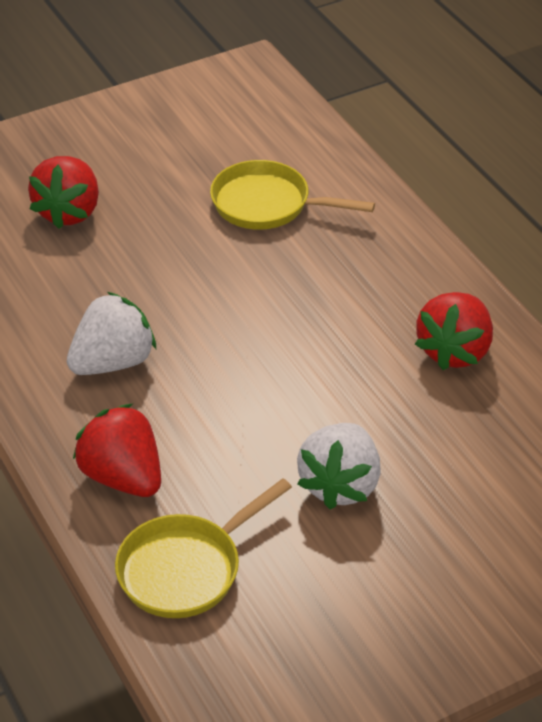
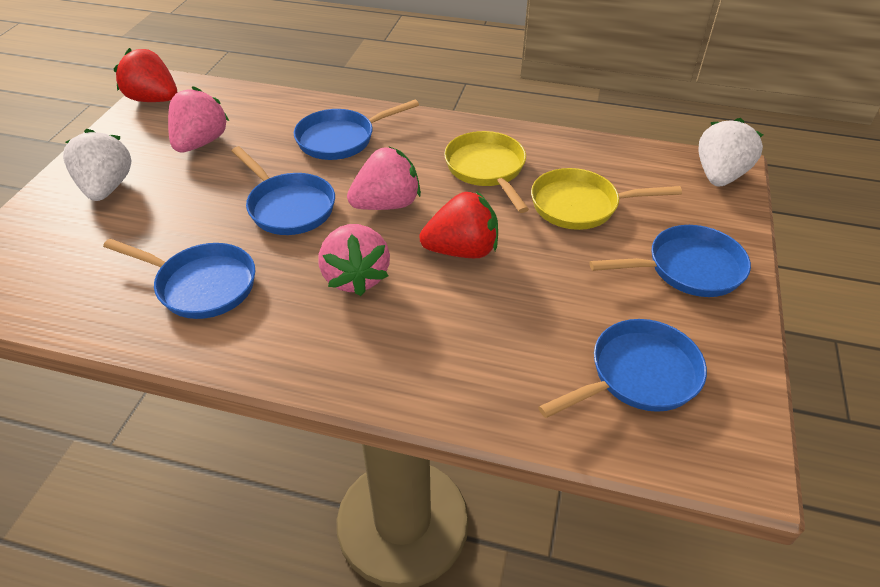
blue pan: 0 -> 5
pink strawberry: 0 -> 3
red strawberry: 3 -> 2

